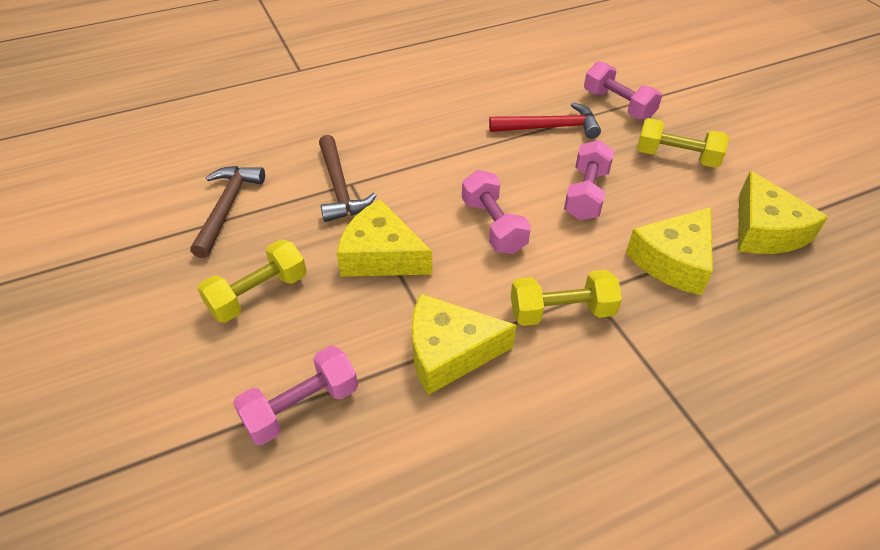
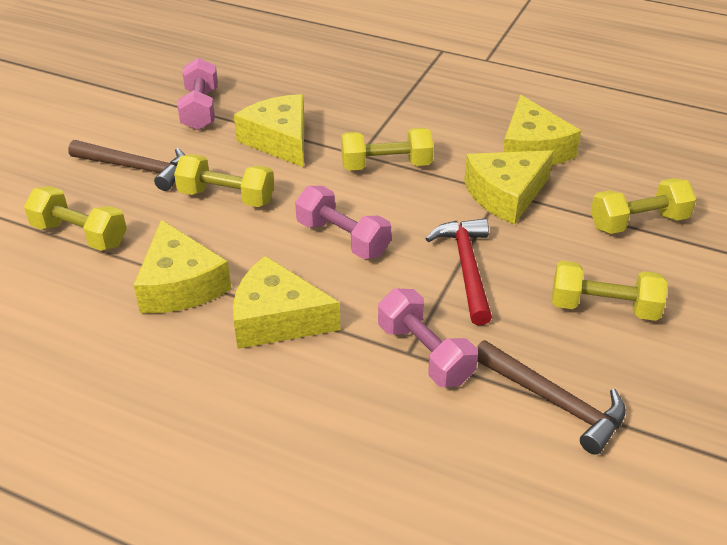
pink dumbbell: 4 -> 3
yellow cheese: 4 -> 5
yellow dumbbell: 3 -> 5

